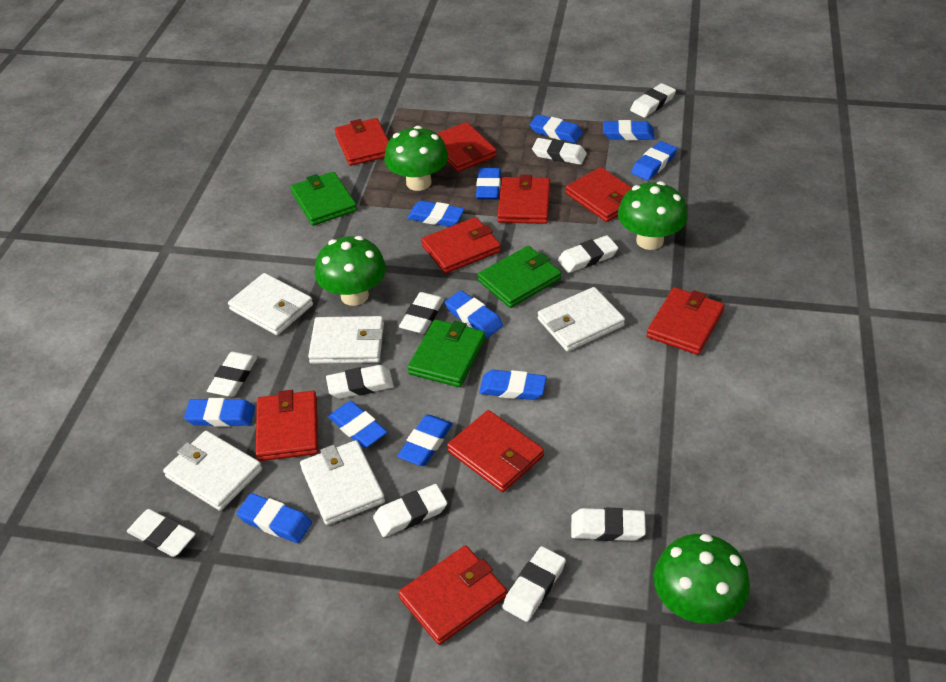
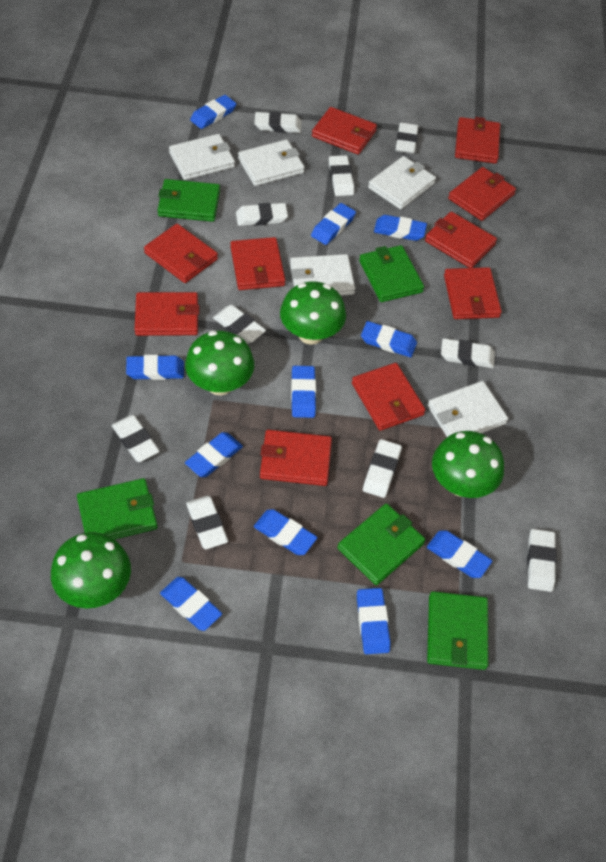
green wallet: 3 -> 5
red wallet: 9 -> 10

